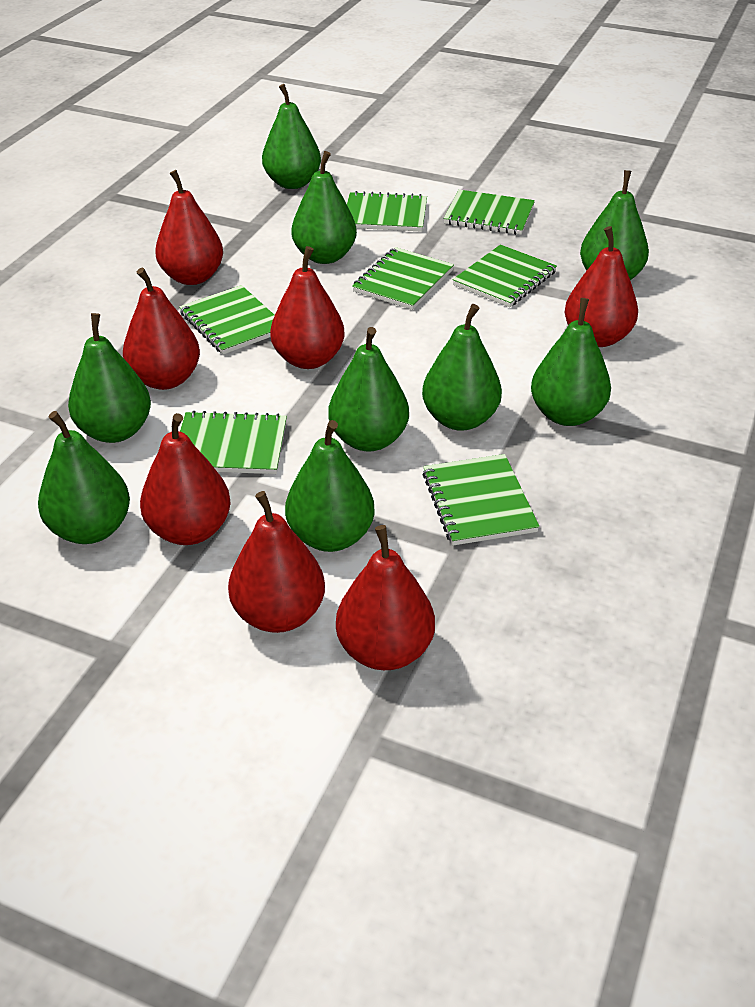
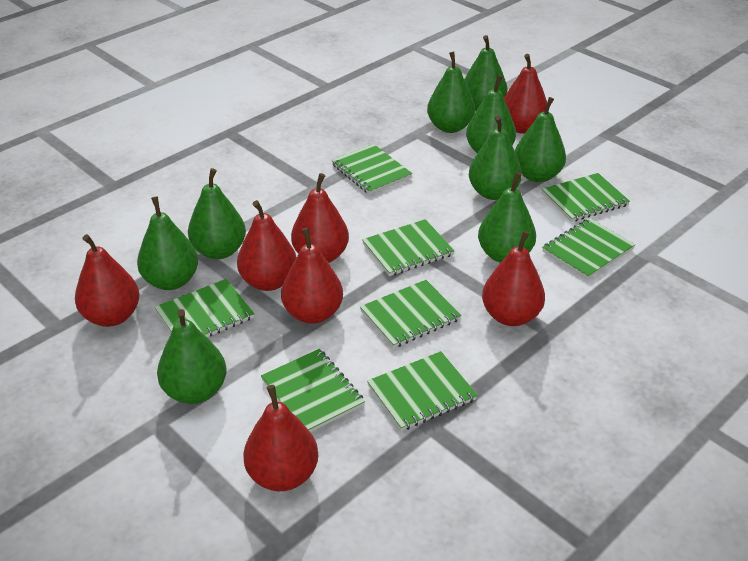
green notebook: 7 -> 8

